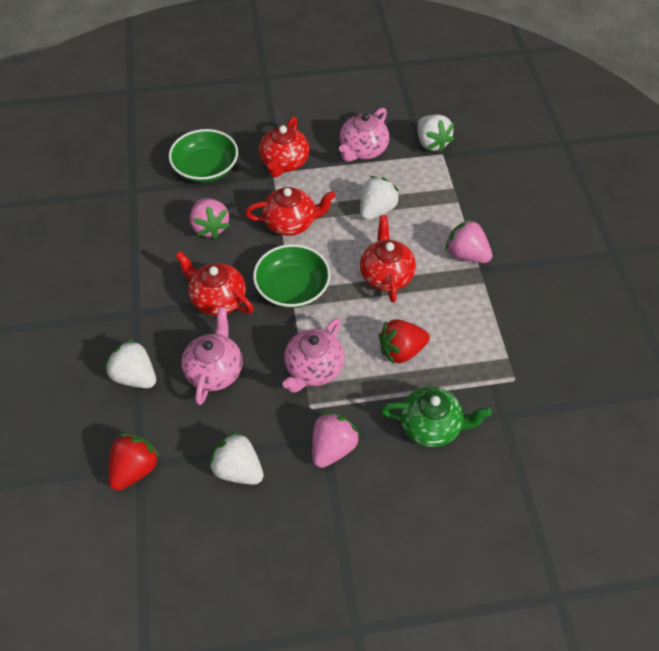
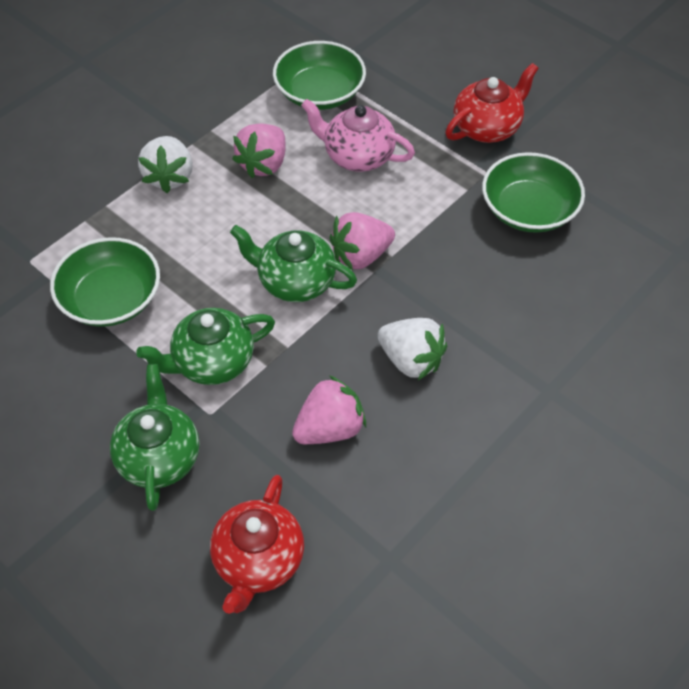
green bowl: 2 -> 3
green teapot: 1 -> 3
pink teapot: 3 -> 1
red strawberry: 2 -> 0
red teapot: 4 -> 2
white strawberry: 4 -> 2

